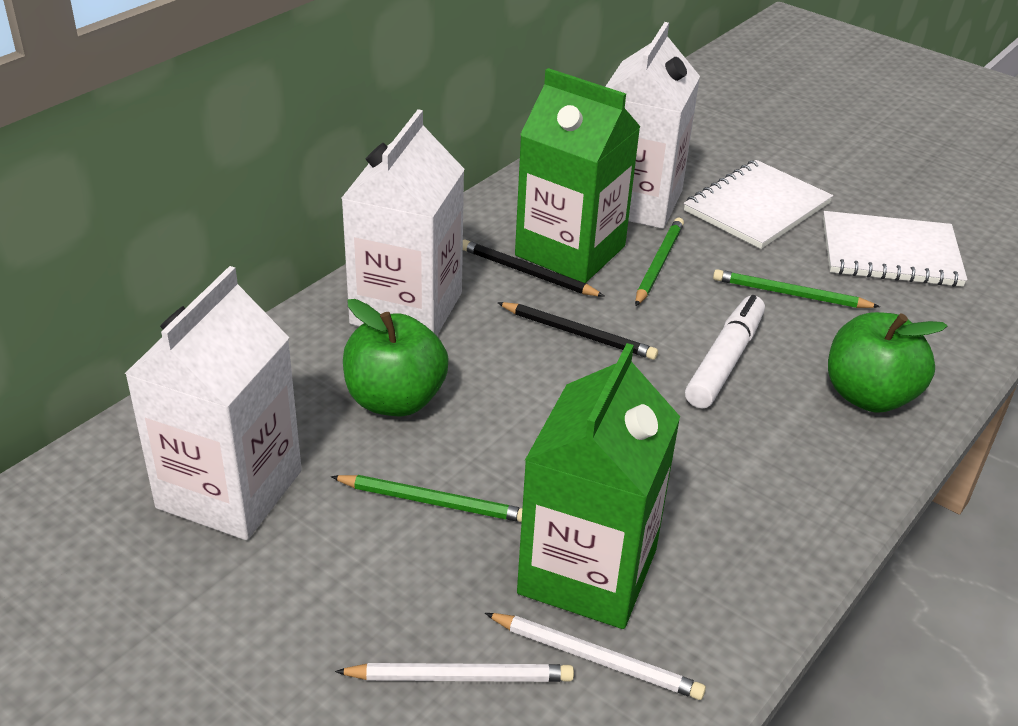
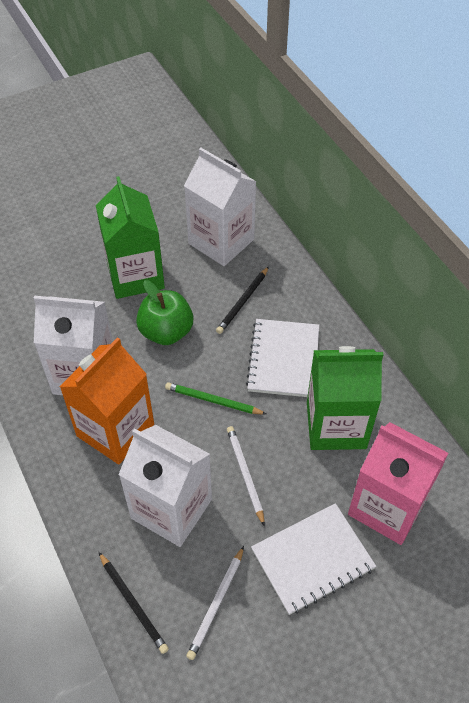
green apple: 2 -> 1
green pencil: 3 -> 1
orange carton: 0 -> 1
pink carton: 0 -> 1
white marker: 1 -> 0

